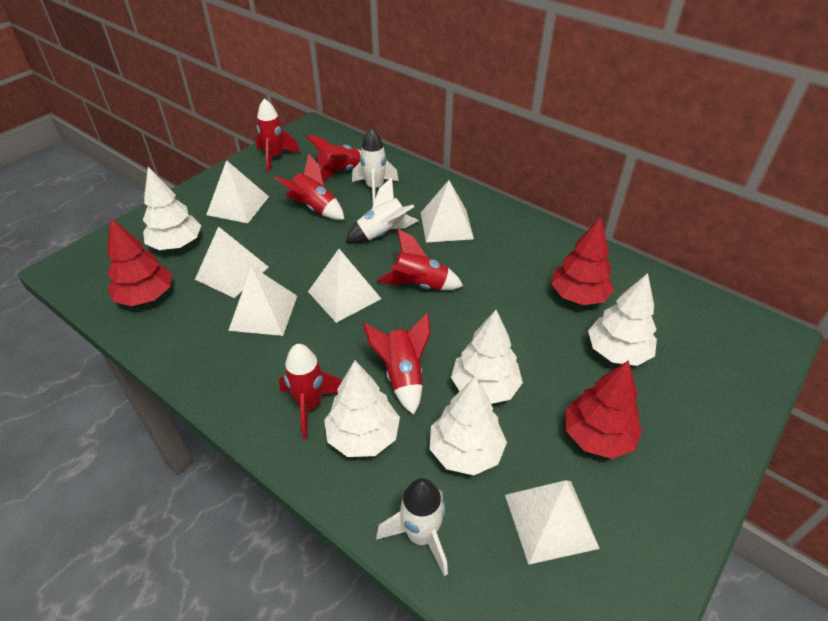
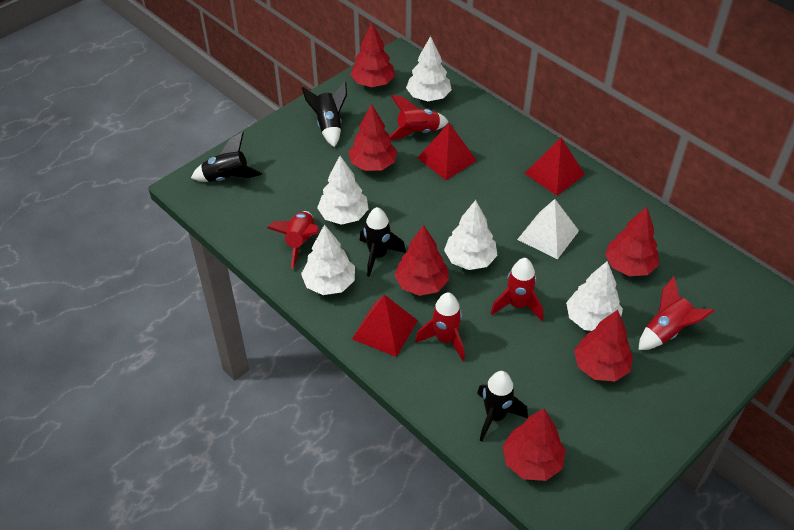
black rocket: 0 -> 4
red pyramid: 0 -> 3
red rocket: 6 -> 5
red tree: 3 -> 6
white pyramid: 6 -> 1
white rocket: 3 -> 0

